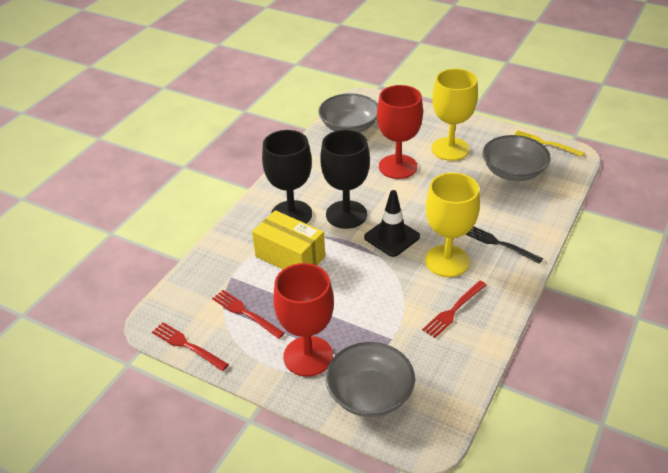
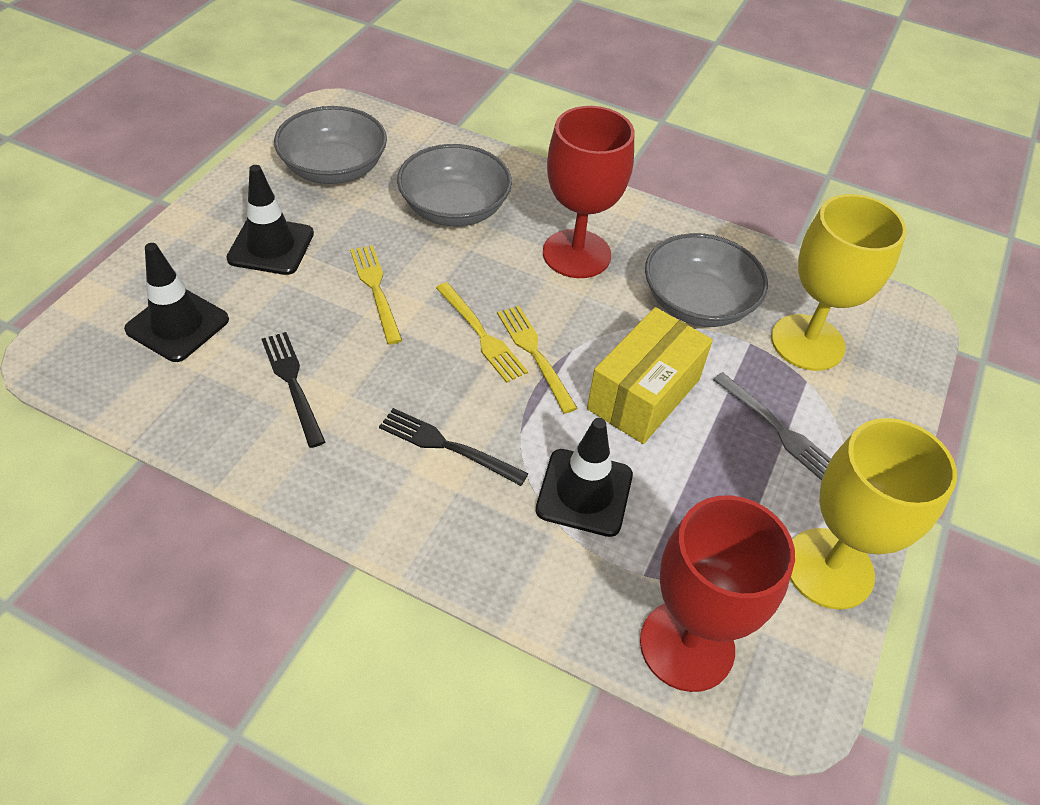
black fork: 1 -> 2
black goblet: 2 -> 0
black traffic cone: 1 -> 3
grey fork: 0 -> 1
red fork: 3 -> 0
yellow fork: 1 -> 3

